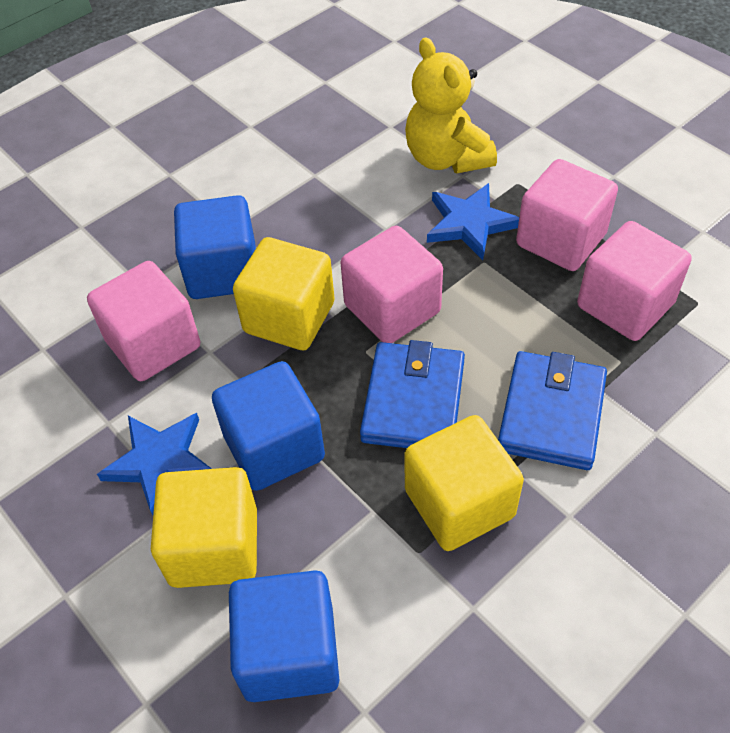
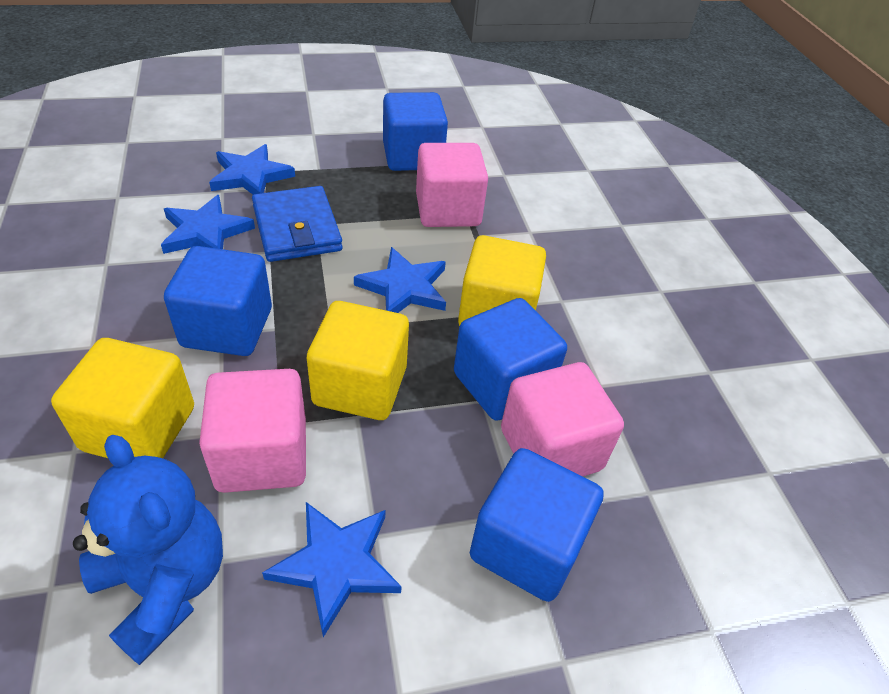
blue cube: 3 -> 4
blue star: 2 -> 4
blue teddy bear: 0 -> 1
blue wallet: 2 -> 1
pink cube: 4 -> 3
yellow teddy bear: 1 -> 0

